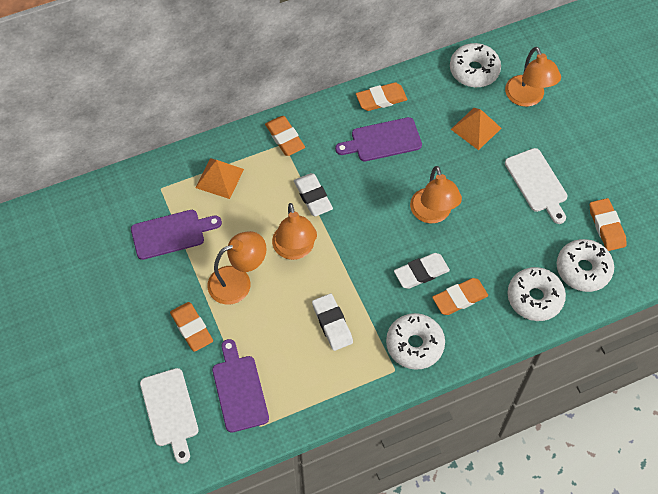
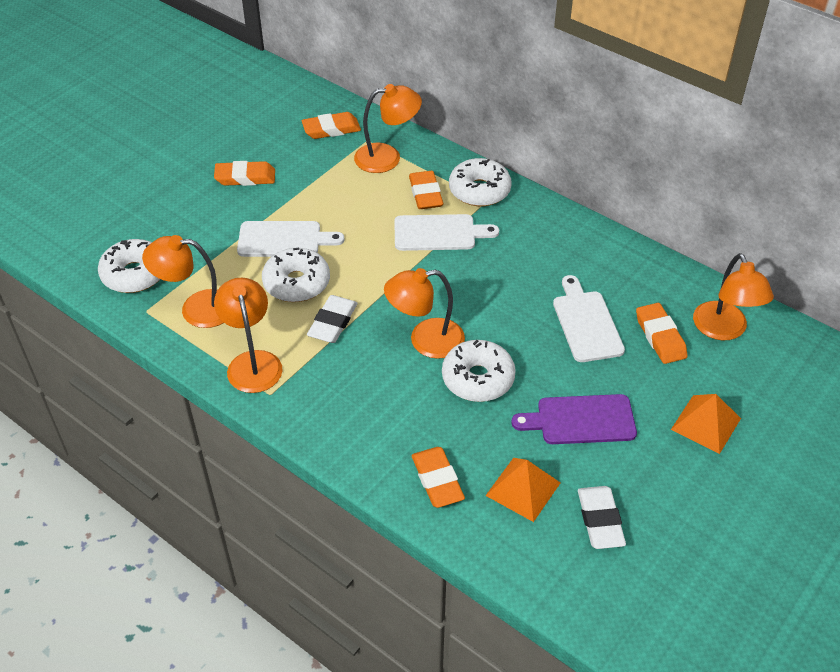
orange lamp: 4 -> 5
purple cutting board: 3 -> 1
white cutting board: 2 -> 3
white eraser: 3 -> 2

